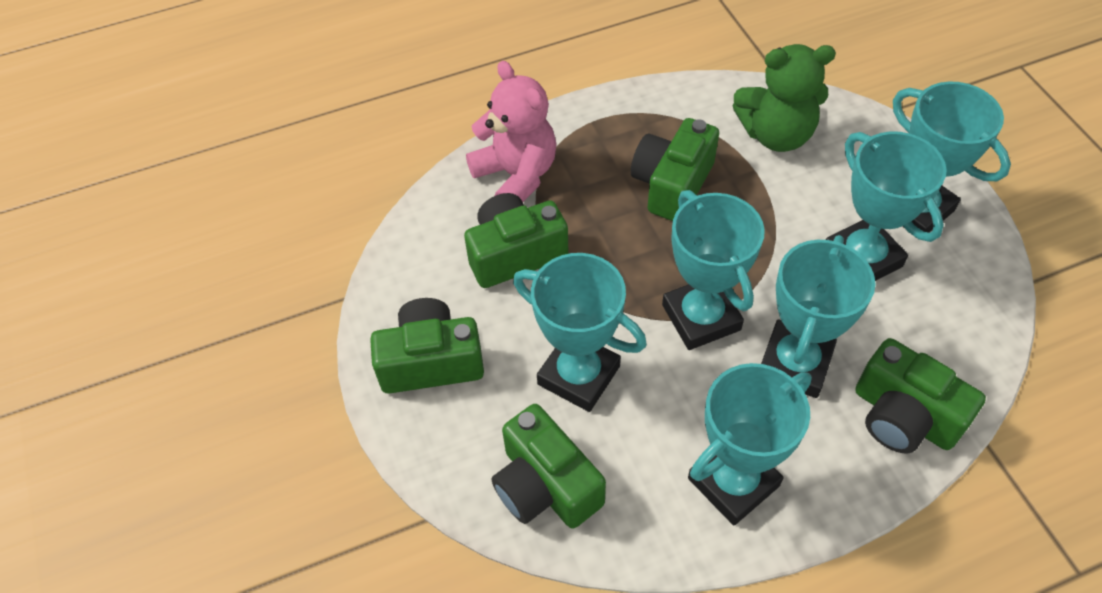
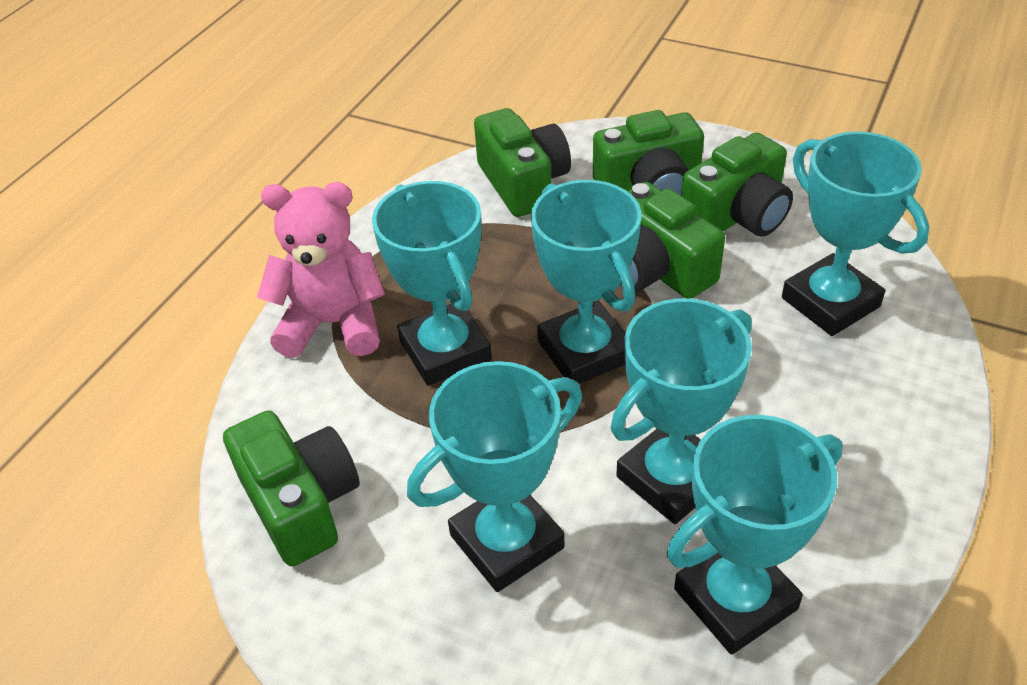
green teddy bear: 1 -> 0

